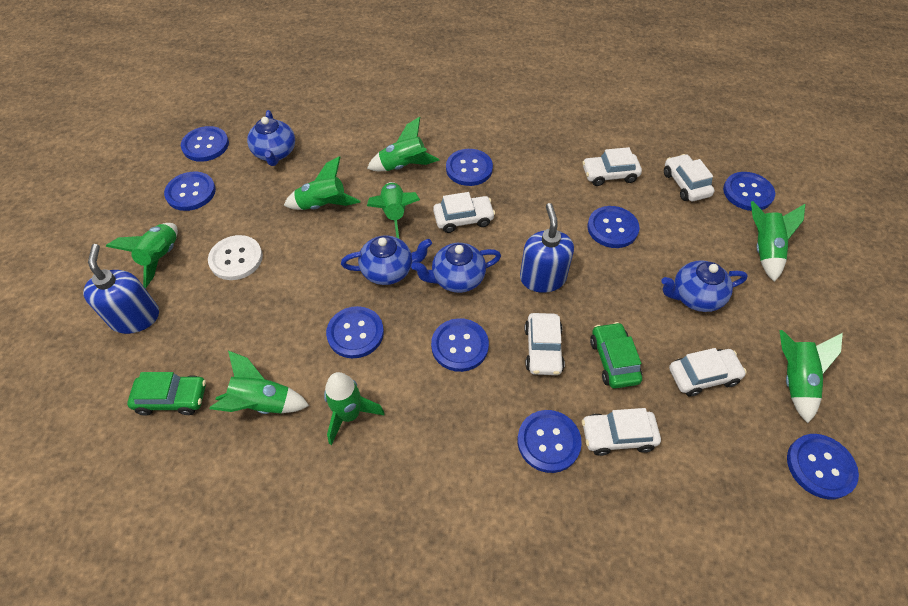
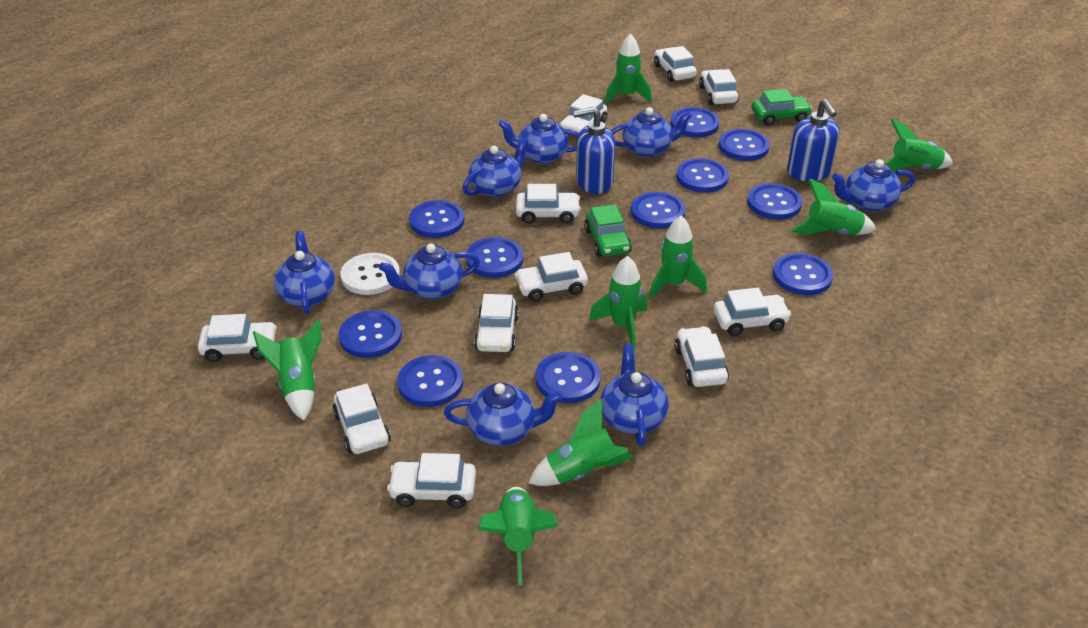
blue button: 9 -> 11
blue teapot: 4 -> 8
white car: 6 -> 11

